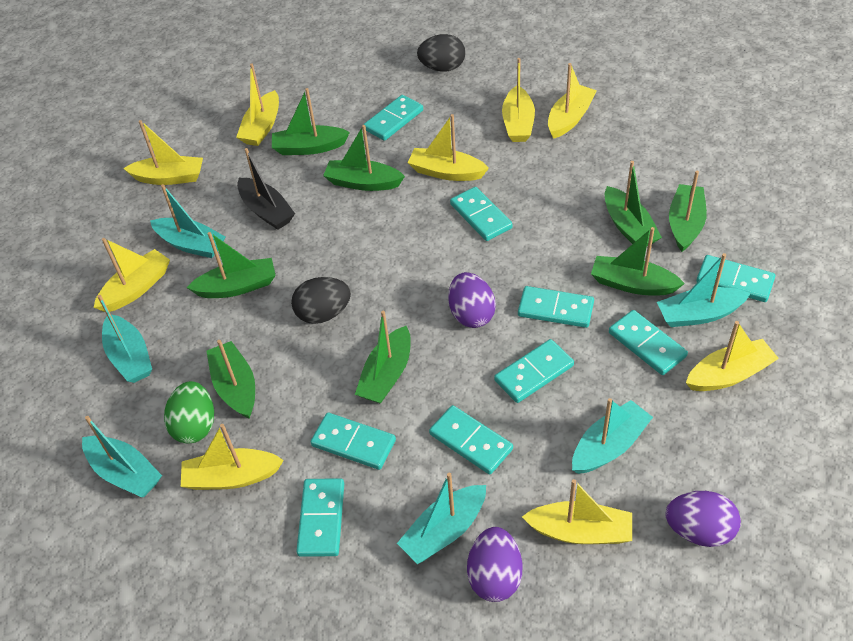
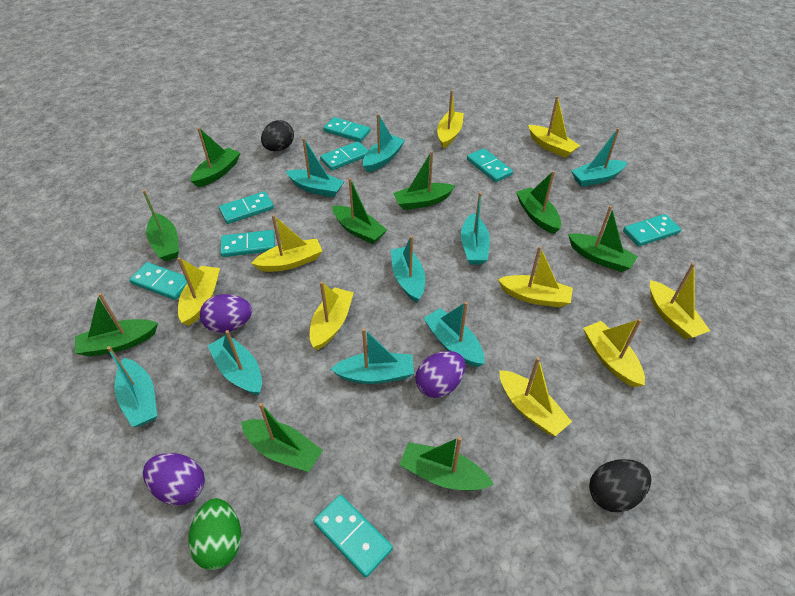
black boat: 1 -> 0
green boat: 8 -> 9
turquoise boat: 6 -> 9
turquoise domino: 9 -> 8

